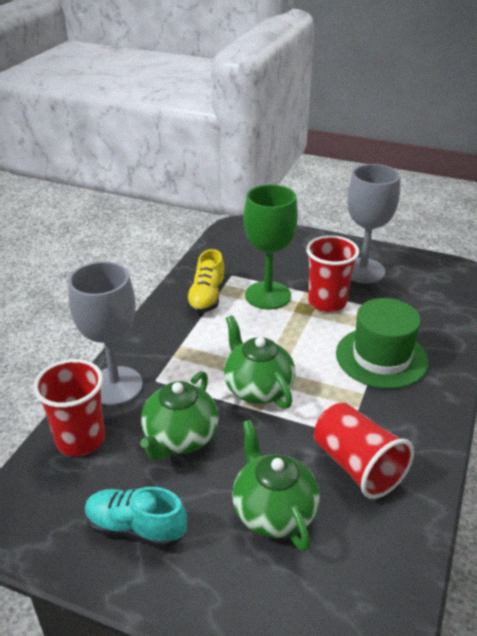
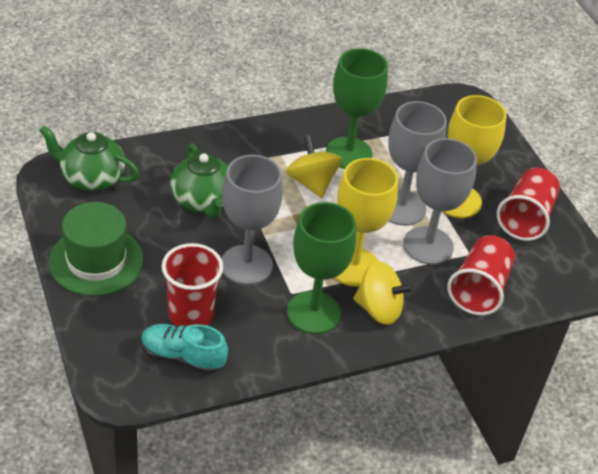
green goblet: 1 -> 2
green teapot: 3 -> 2
grey goblet: 2 -> 3
yellow goblet: 0 -> 2
yellow shoe: 1 -> 0
yellow spinning top: 0 -> 2

